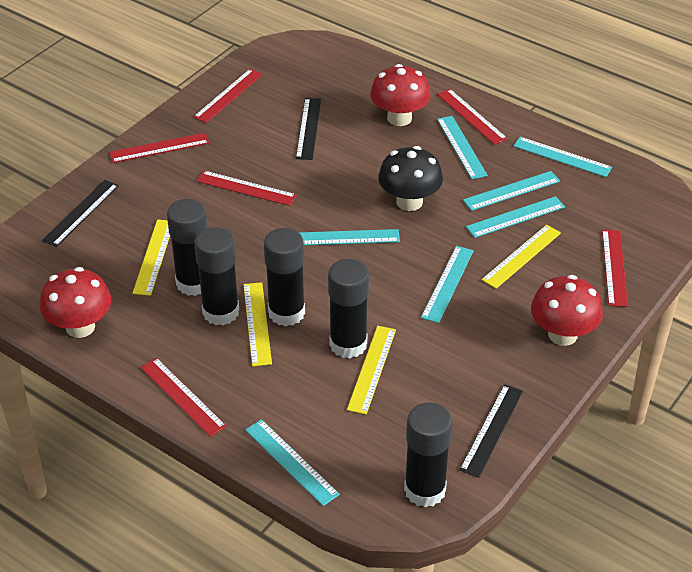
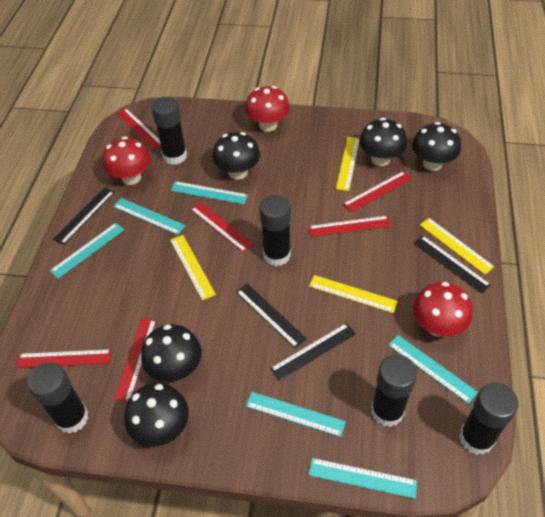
black mushroom: 1 -> 5
black ruler: 3 -> 4
turquoise ruler: 7 -> 6

